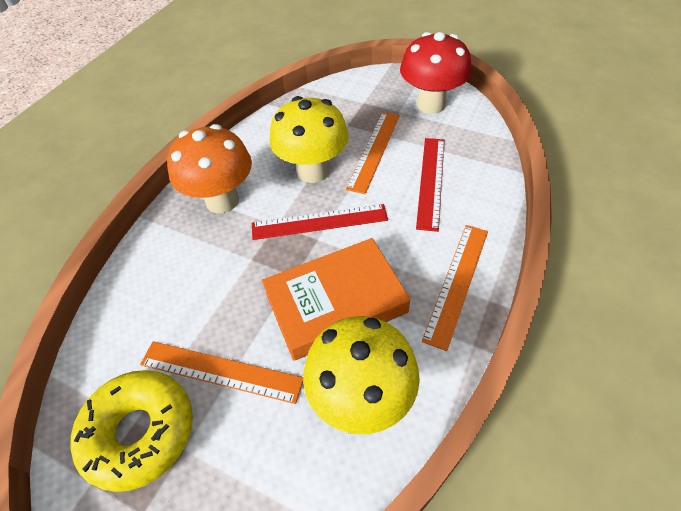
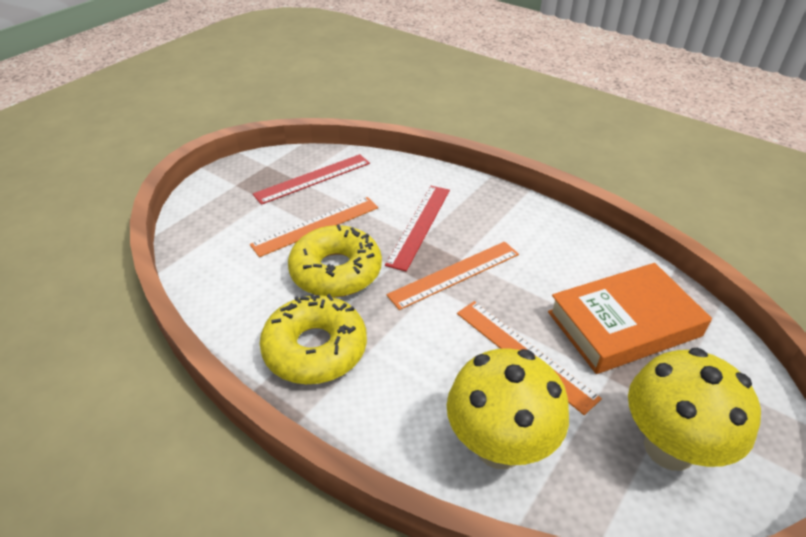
orange mushroom: 1 -> 0
red mushroom: 1 -> 0
yellow donut: 1 -> 2

